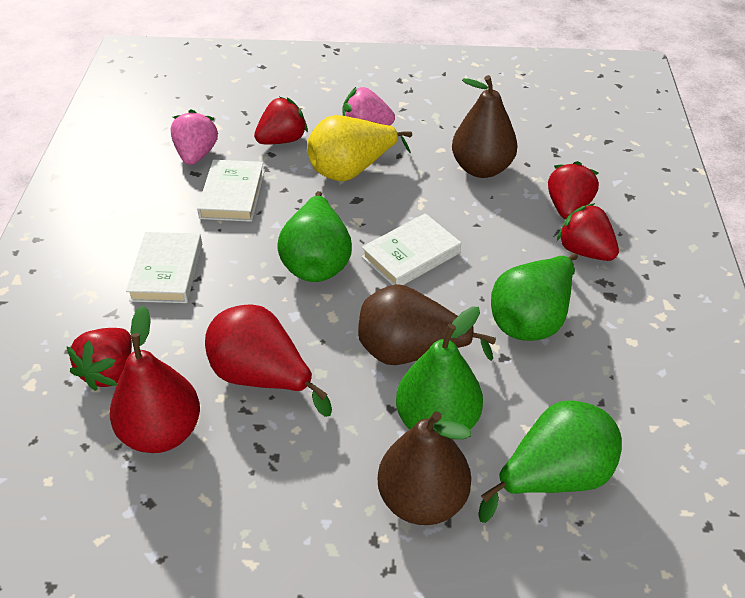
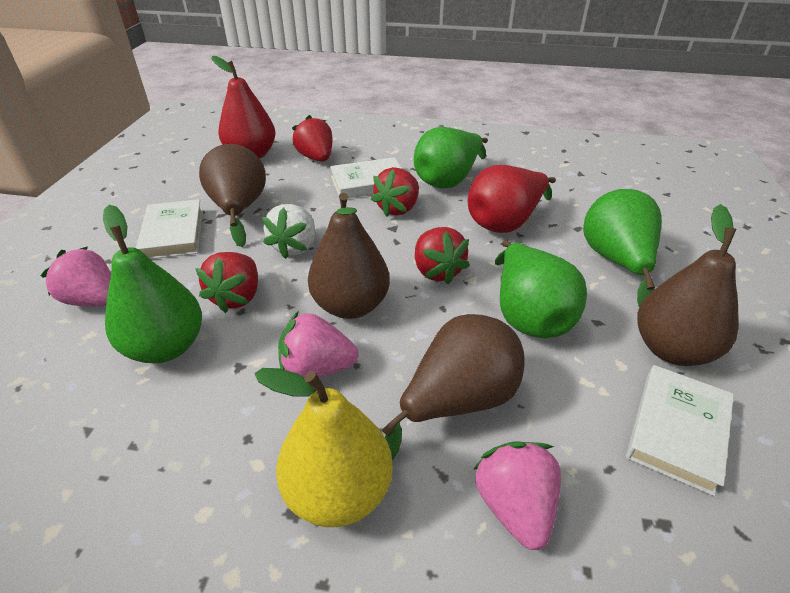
brown pear: 3 -> 4
pink strawberry: 2 -> 3
white strawberry: 0 -> 1

